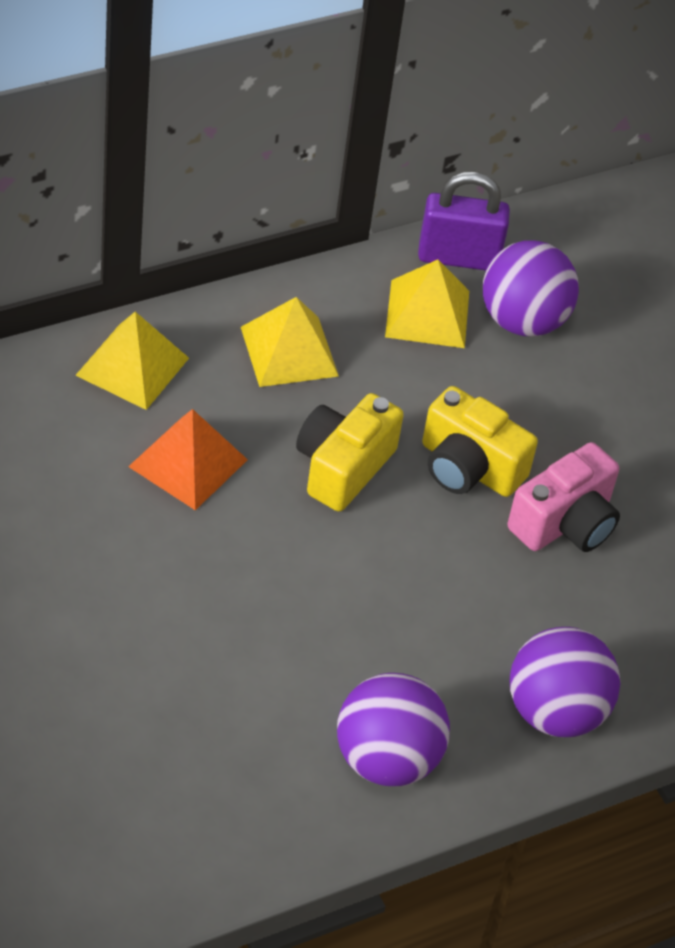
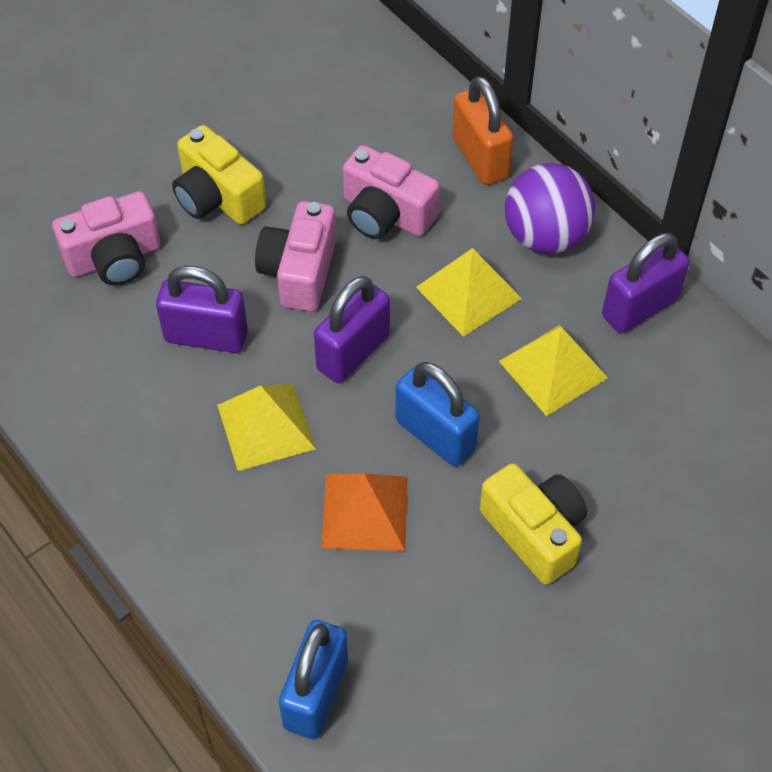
blue padlock: 0 -> 2
orange padlock: 0 -> 1
pink camera: 1 -> 3
purple ball: 3 -> 1
purple padlock: 1 -> 3

